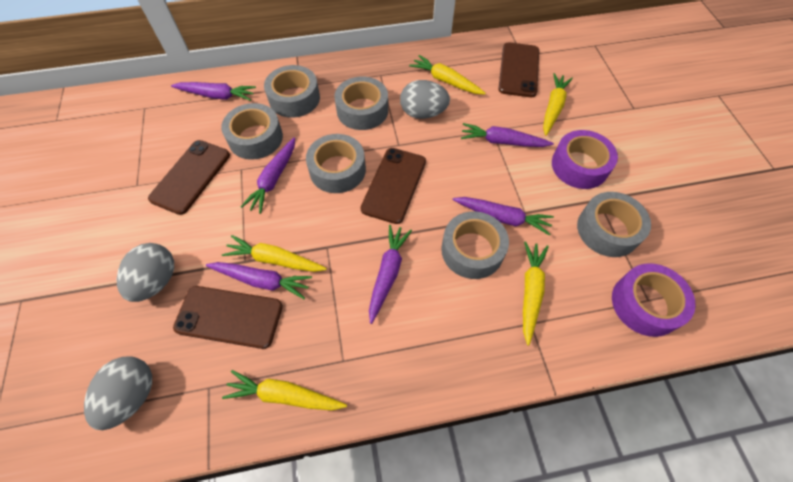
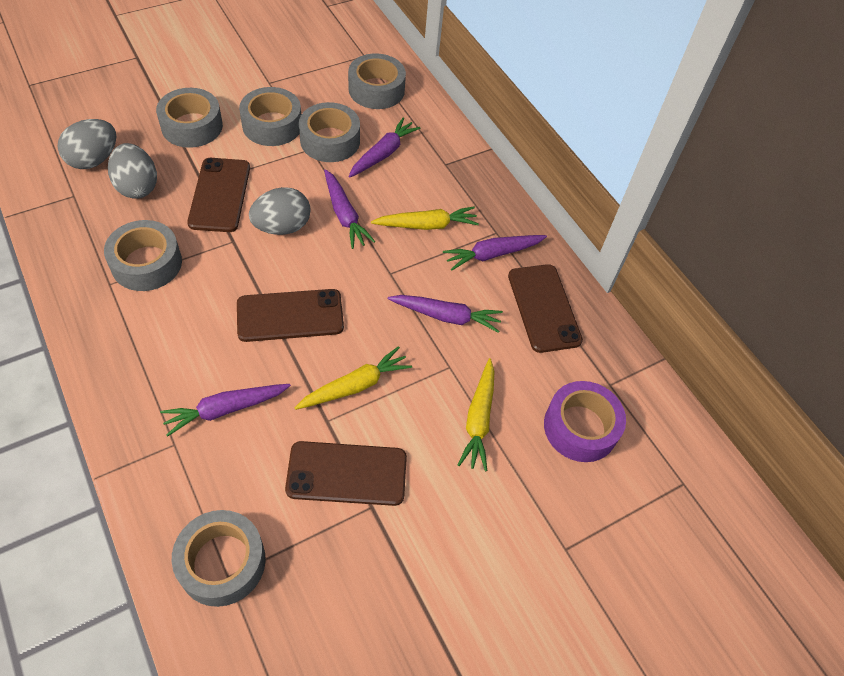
purple carrot: 6 -> 5
purple tape: 2 -> 1
yellow carrot: 5 -> 3

